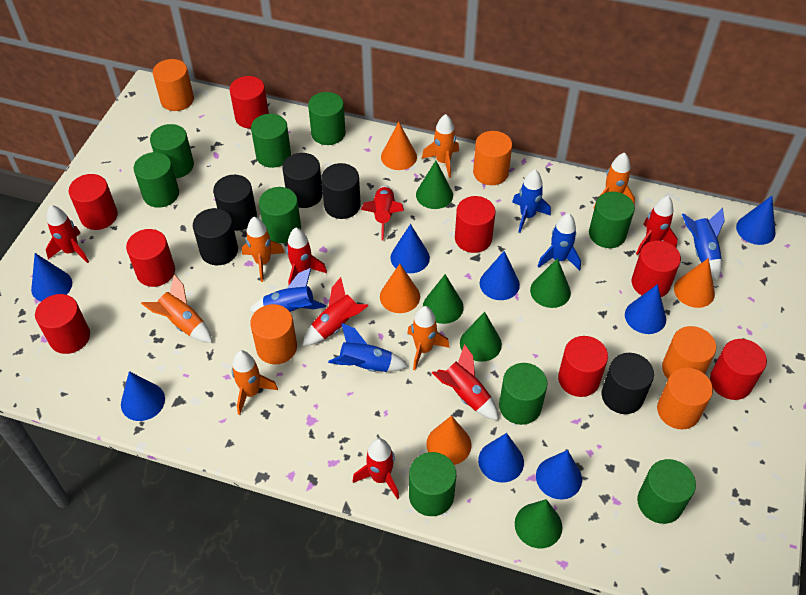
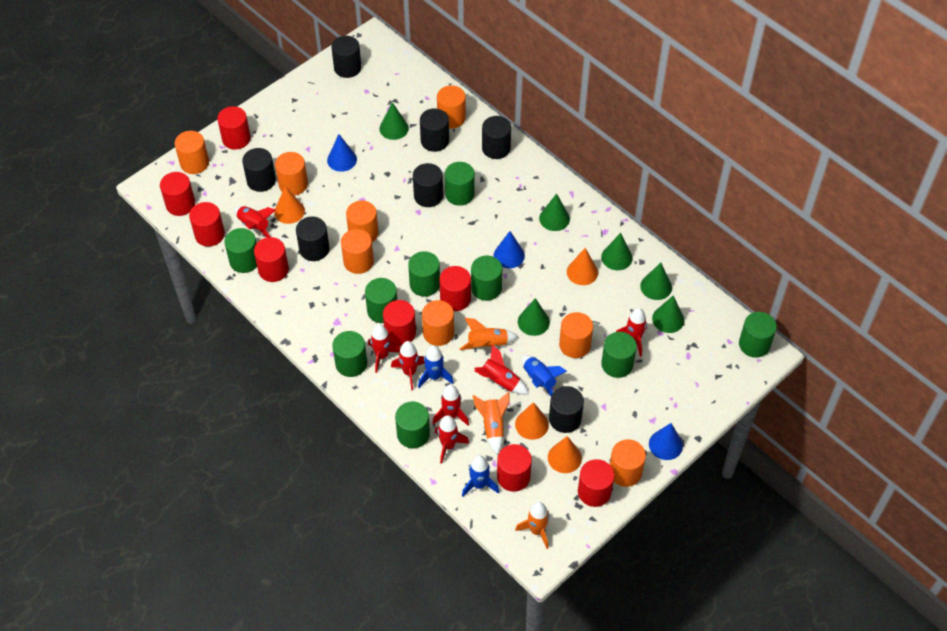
black cylinder: 5 -> 7
blue cone: 8 -> 3
blue rocket: 5 -> 3
green cone: 5 -> 6
orange cylinder: 5 -> 8
orange rocket: 6 -> 3

